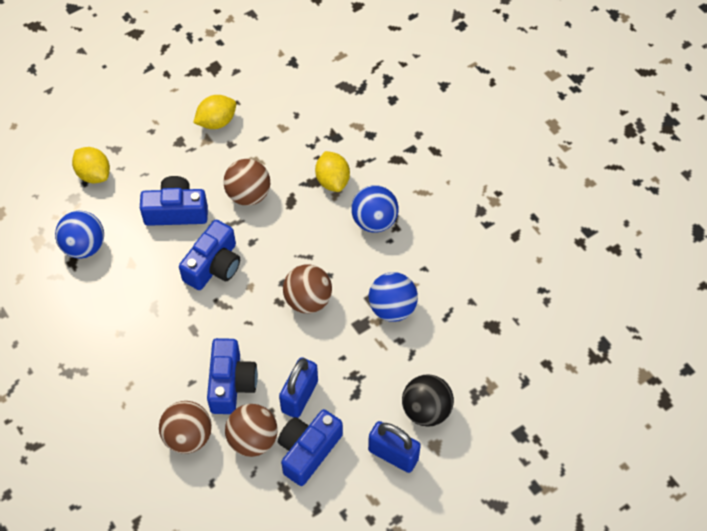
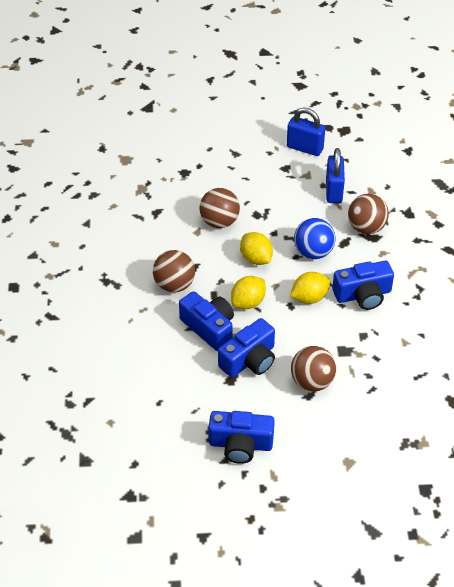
black ball: 1 -> 0
blue ball: 3 -> 1

